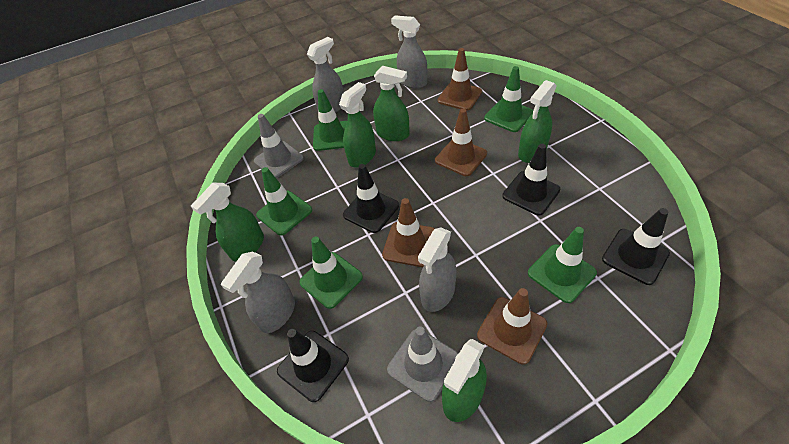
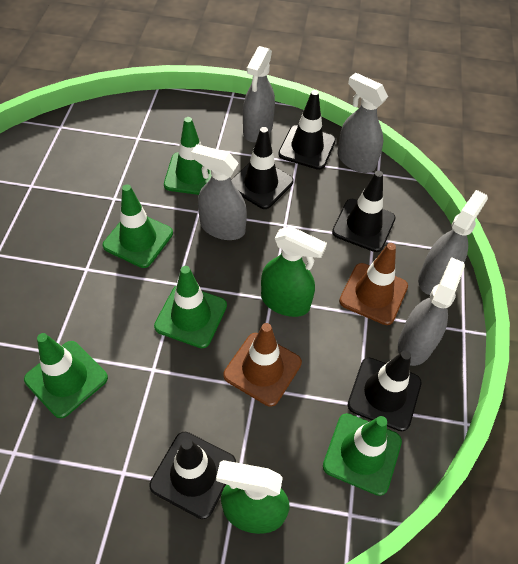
black traffic cone: 4 -> 5
brown traffic cone: 4 -> 2
green spray bottle: 5 -> 2
grey spray bottle: 4 -> 5
grey traffic cone: 2 -> 0

